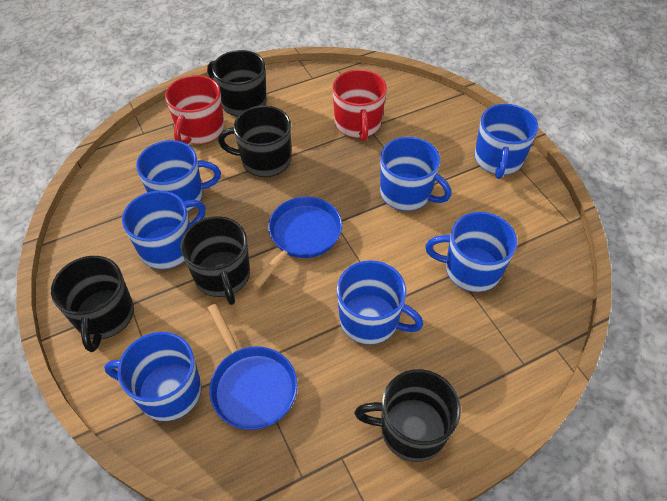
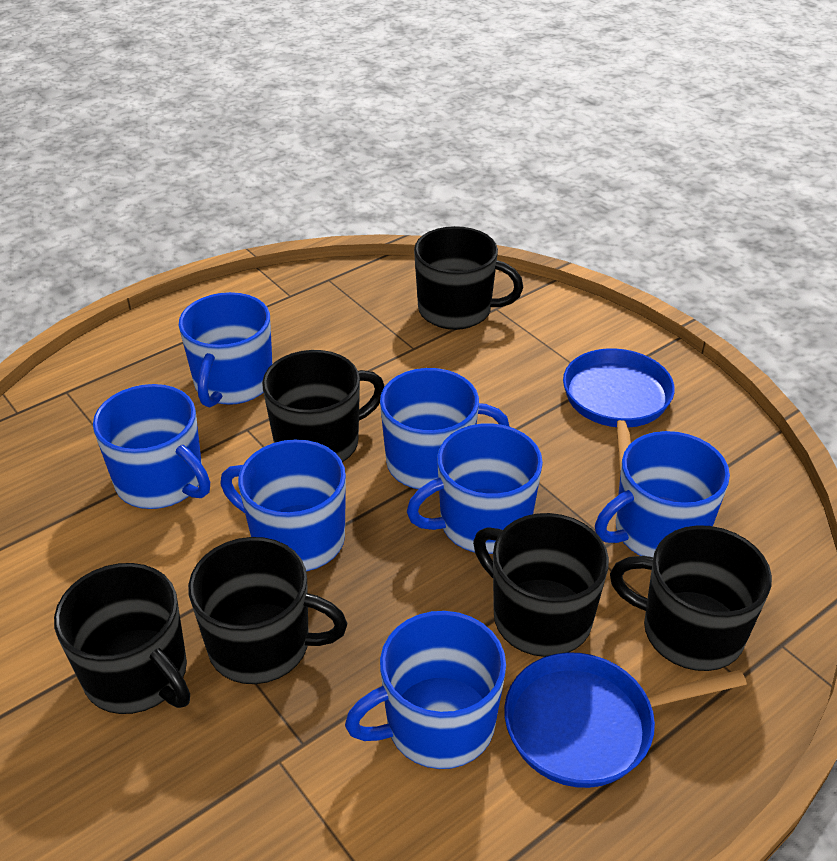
black mug: 5 -> 6
red mug: 2 -> 0

